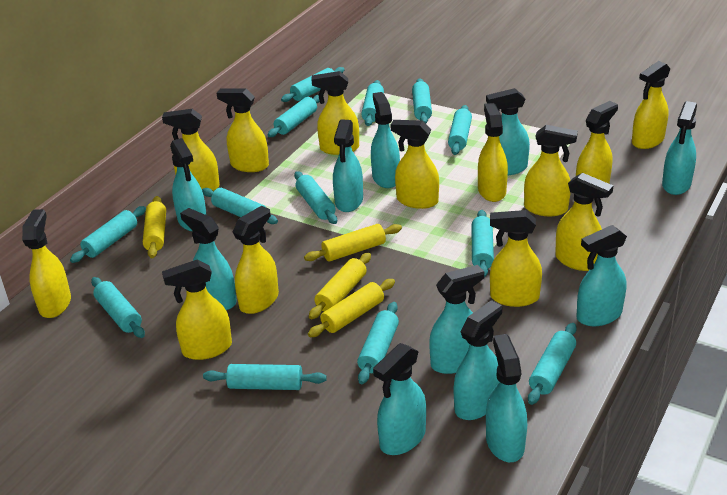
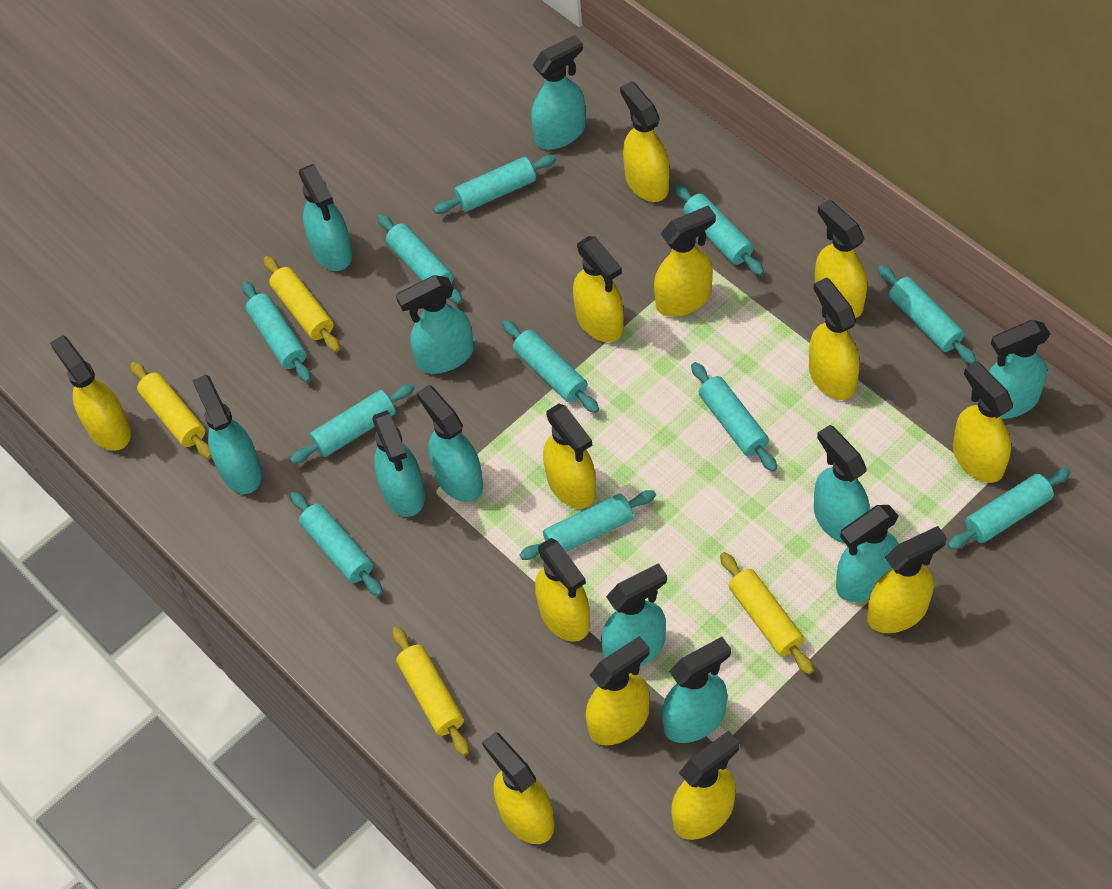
turquoise rolling pin: 13 -> 11

